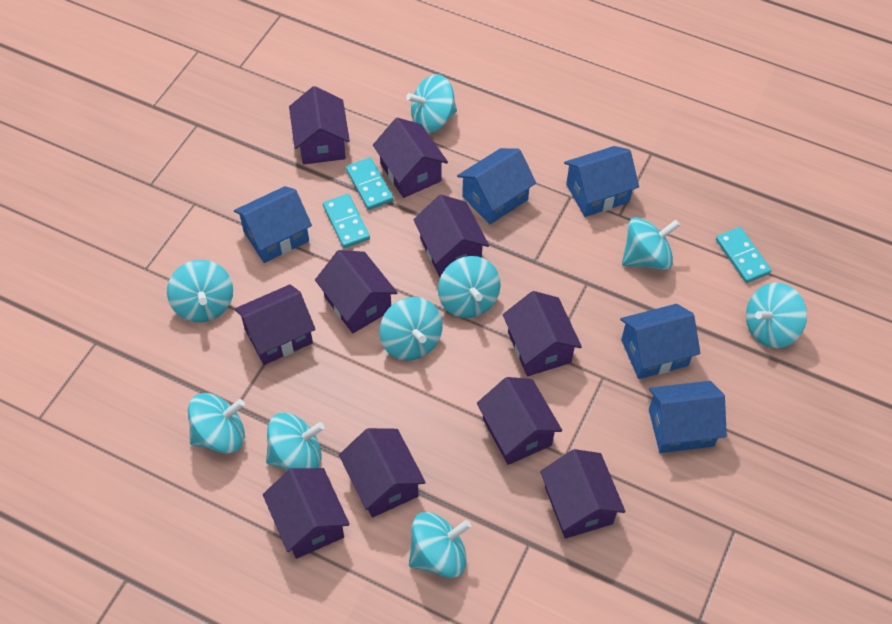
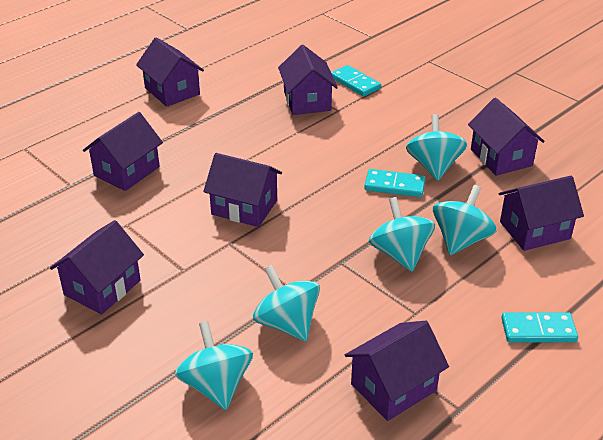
blue house: 5 -> 0
purple house: 10 -> 8
turquoise spinning top: 9 -> 5

